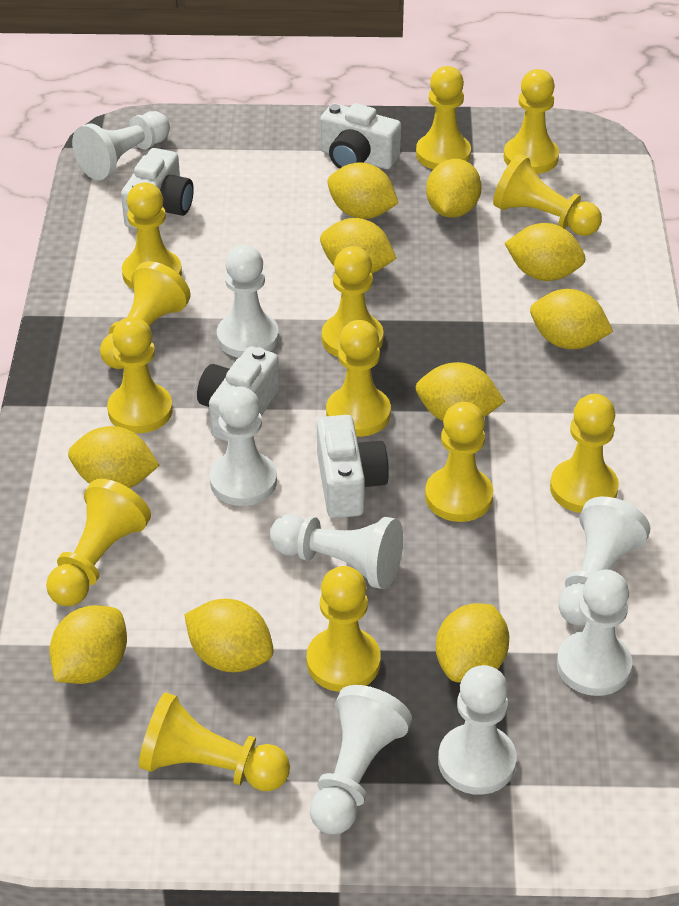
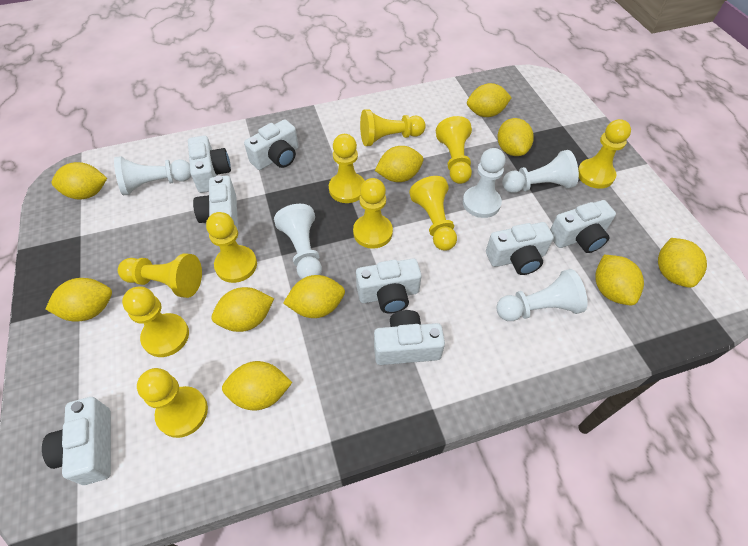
white camera: 4 -> 8
white pawn: 8 -> 5
yellow pawn: 13 -> 10

